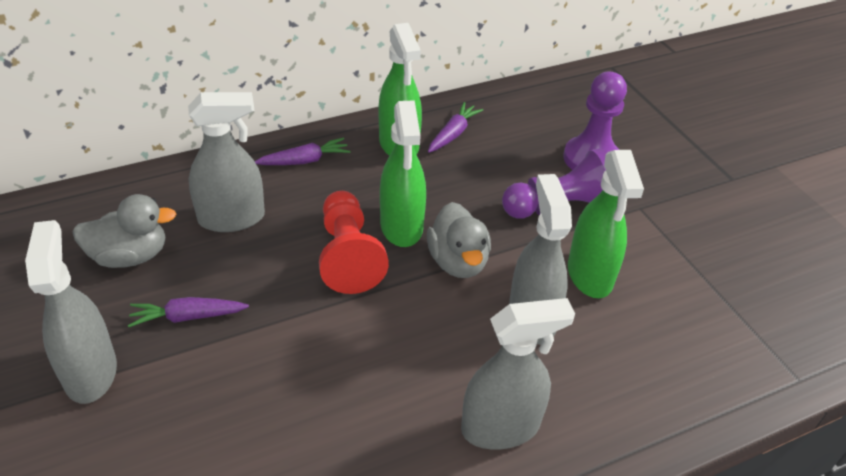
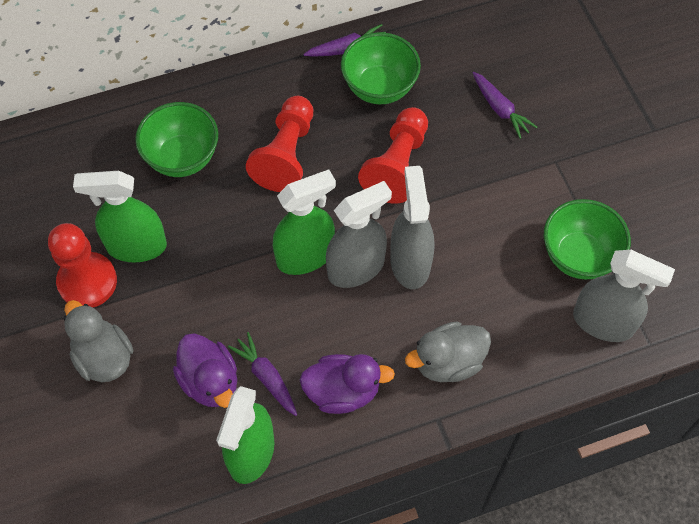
green bowl: 0 -> 3
grey spray bottle: 4 -> 3
purple duck: 0 -> 2
purple pawn: 2 -> 0
red pawn: 1 -> 3

